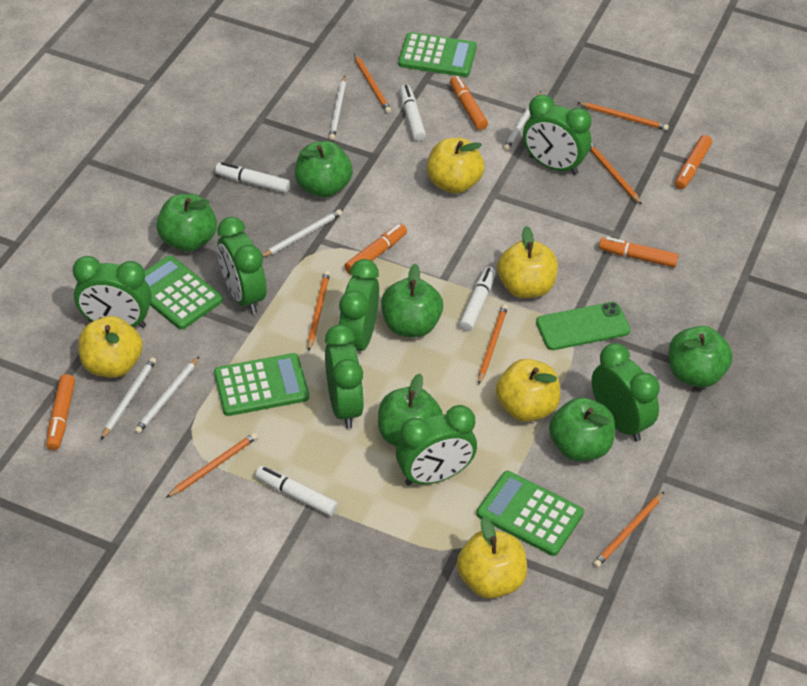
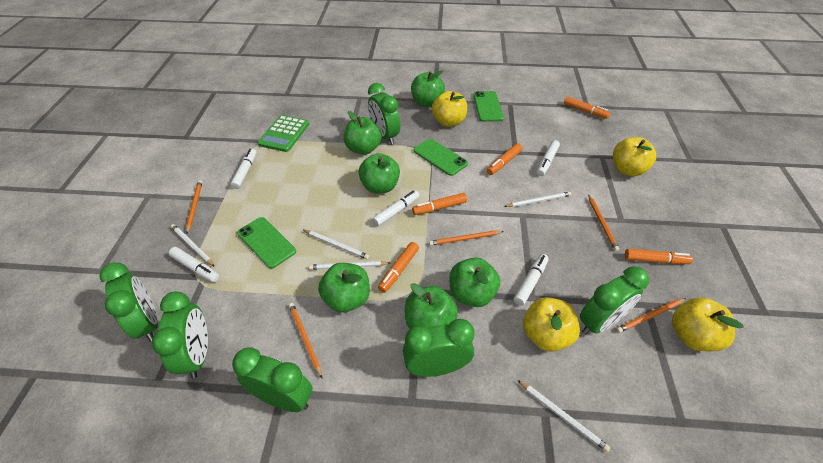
green calculator: 4 -> 1
green clock: 7 -> 6
green phone: 1 -> 3
orange pencil: 7 -> 5
white marker: 4 -> 5
yellow apple: 5 -> 4

